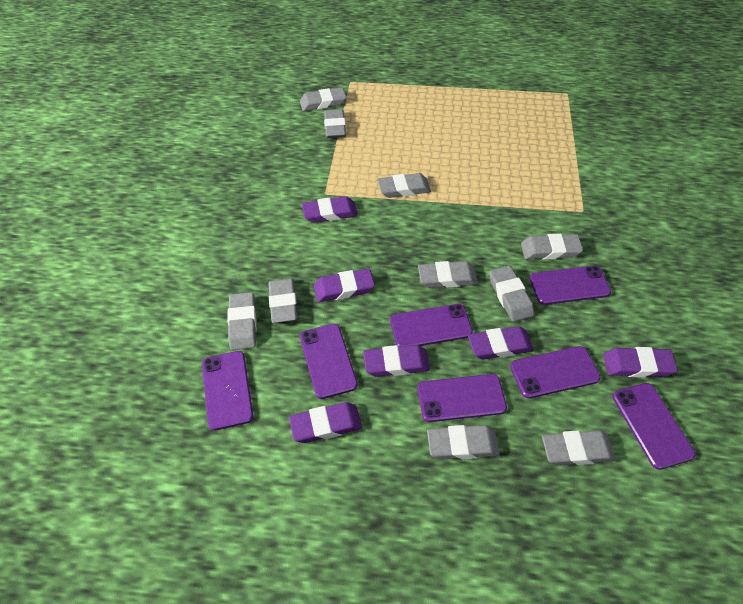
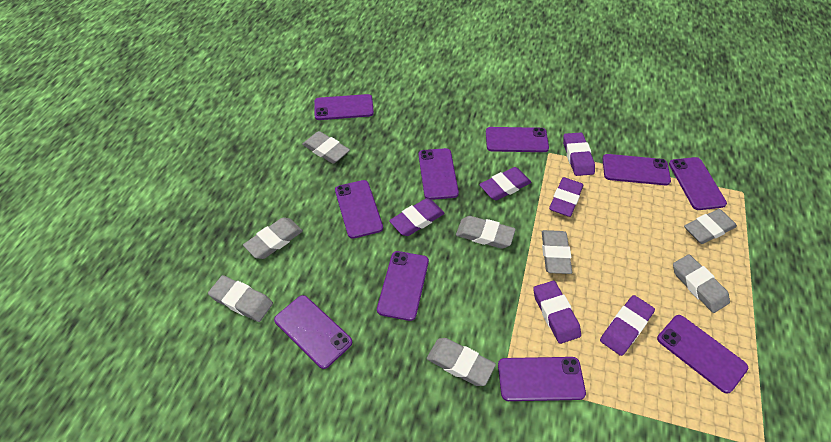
grey eraser: 10 -> 8
purple phone: 7 -> 10

